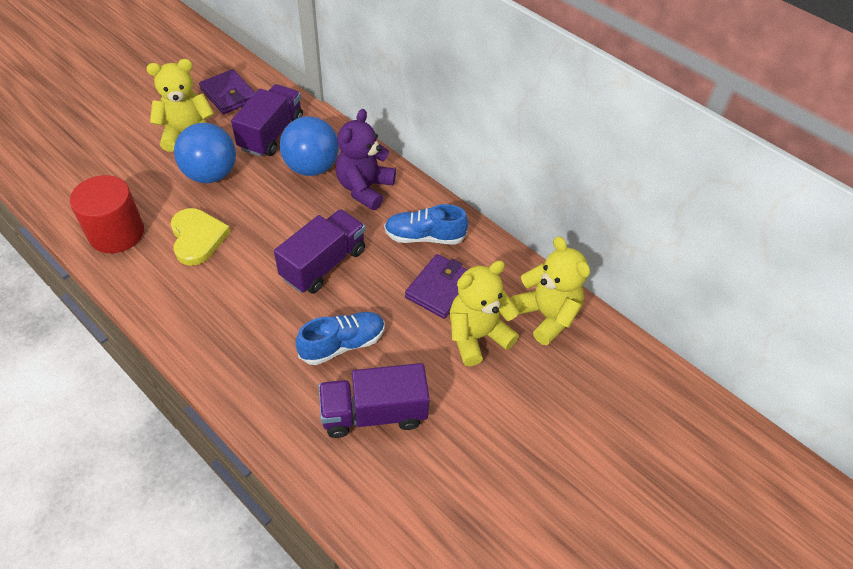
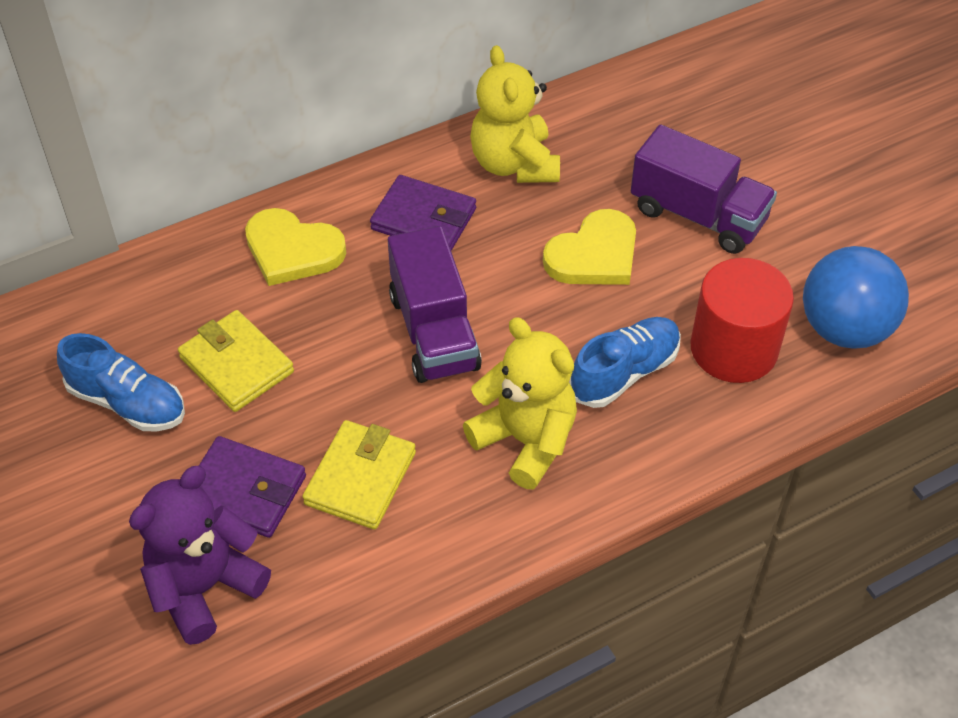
blue ball: 2 -> 1
purple truck: 3 -> 2
yellow heart: 1 -> 2
yellow teddy bear: 3 -> 2
yellow wallet: 0 -> 2

